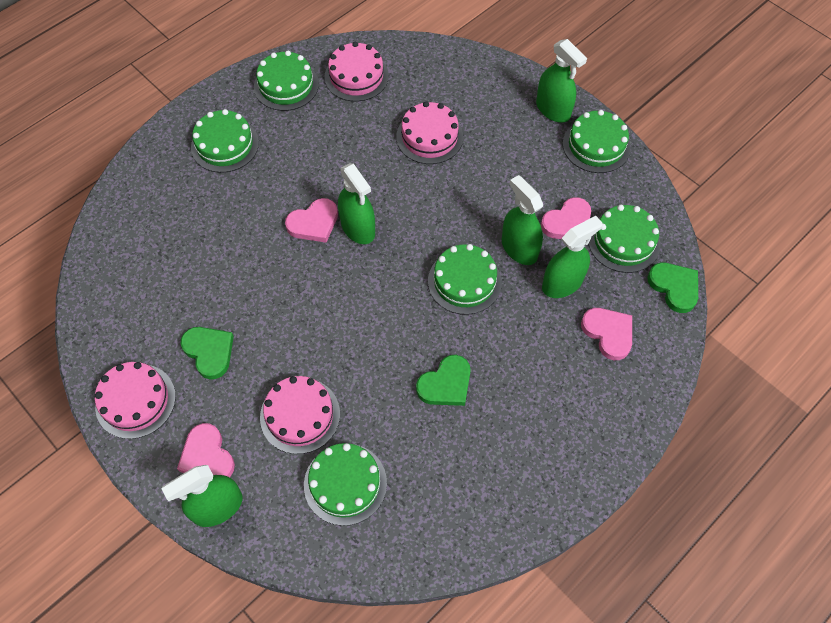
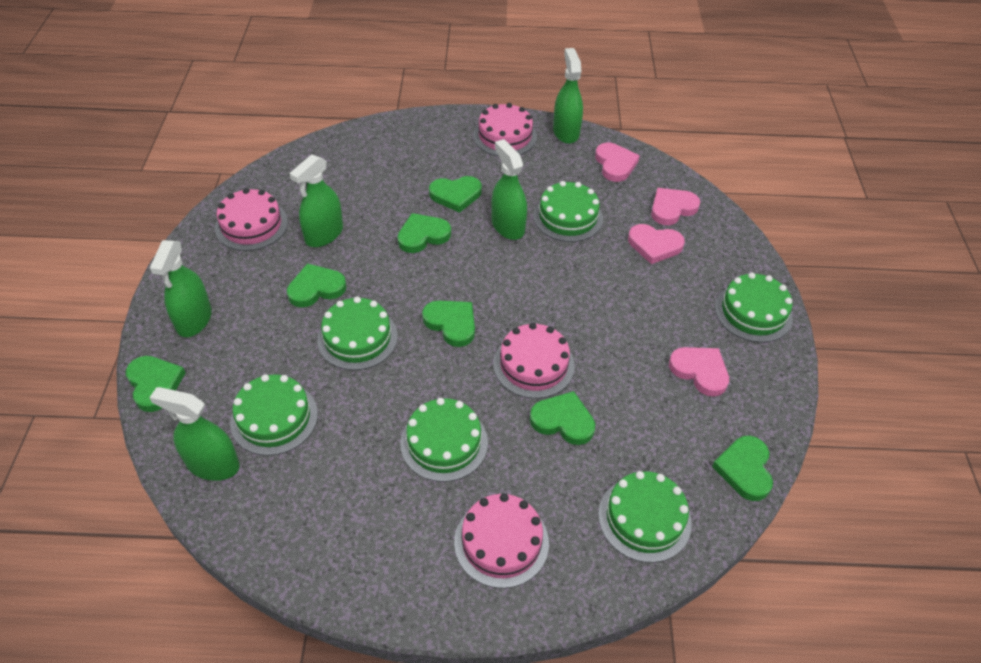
green heart: 3 -> 7

